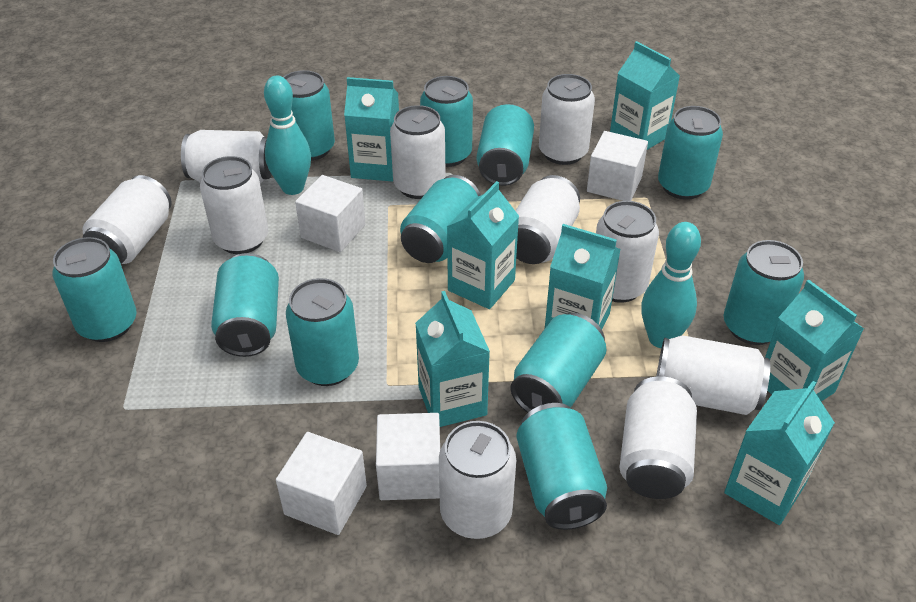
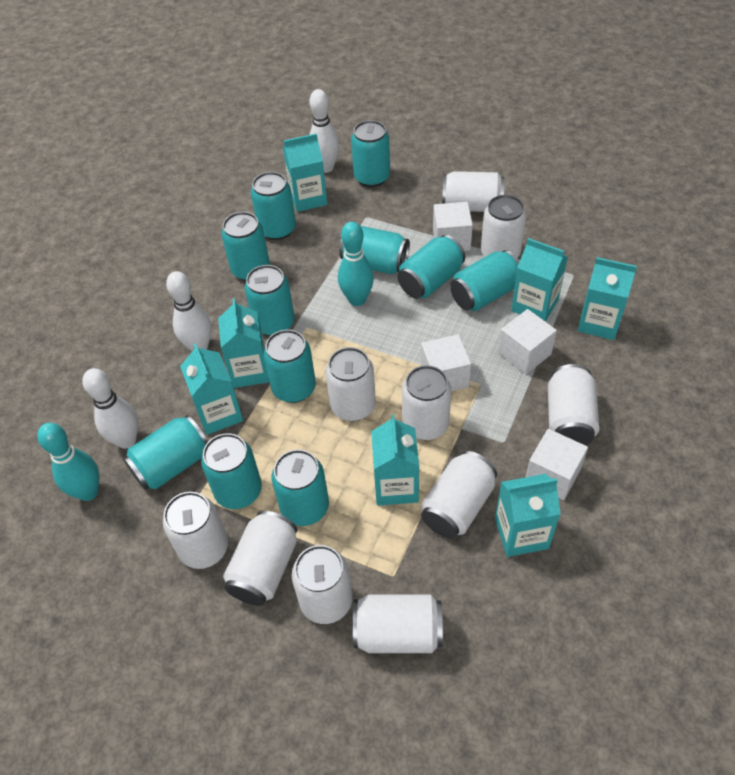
white bowling pin: 0 -> 3

